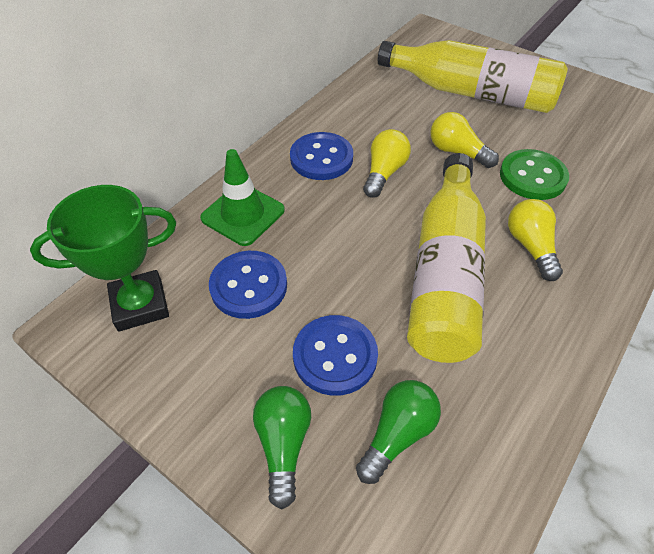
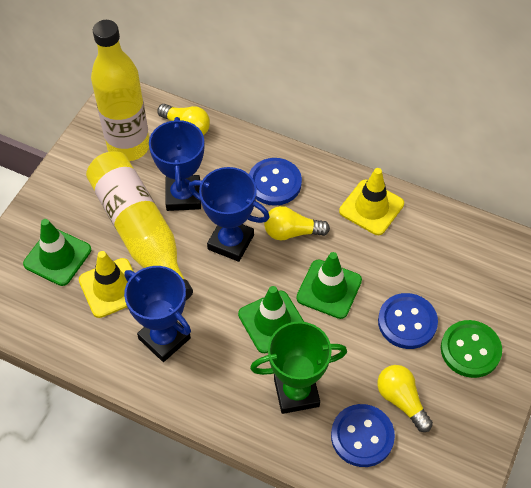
blue trophy: 0 -> 3
green light bulb: 2 -> 0
green traffic cone: 1 -> 3
yellow traffic cone: 0 -> 2

